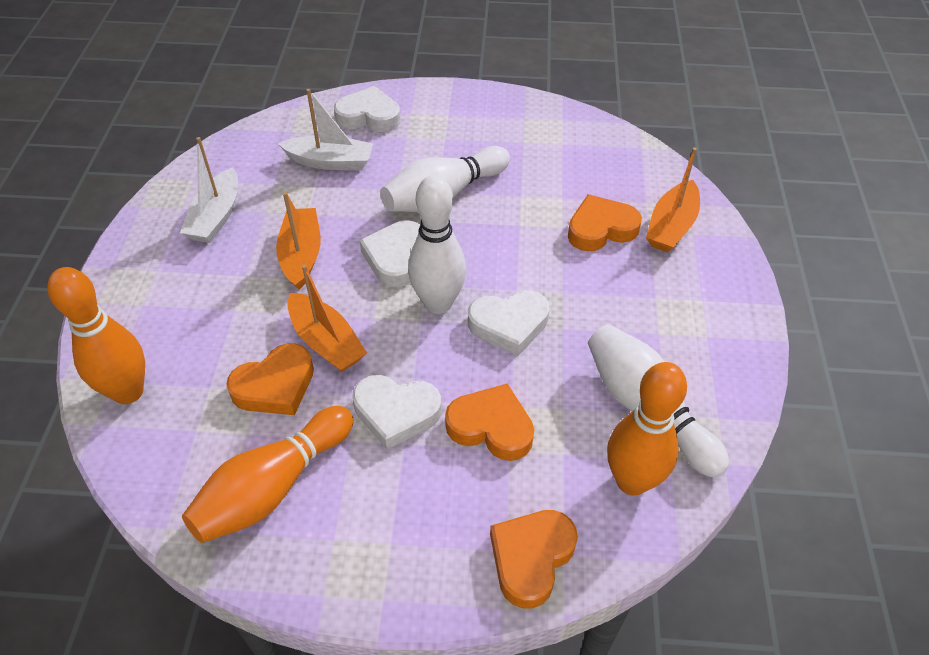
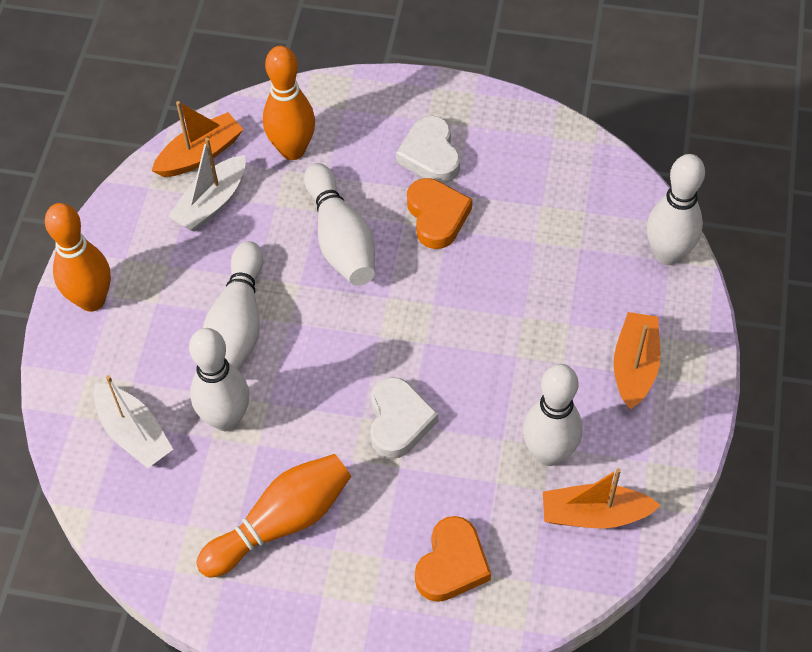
orange heart: 4 -> 2
white bowling pin: 3 -> 5
white heart: 4 -> 2

